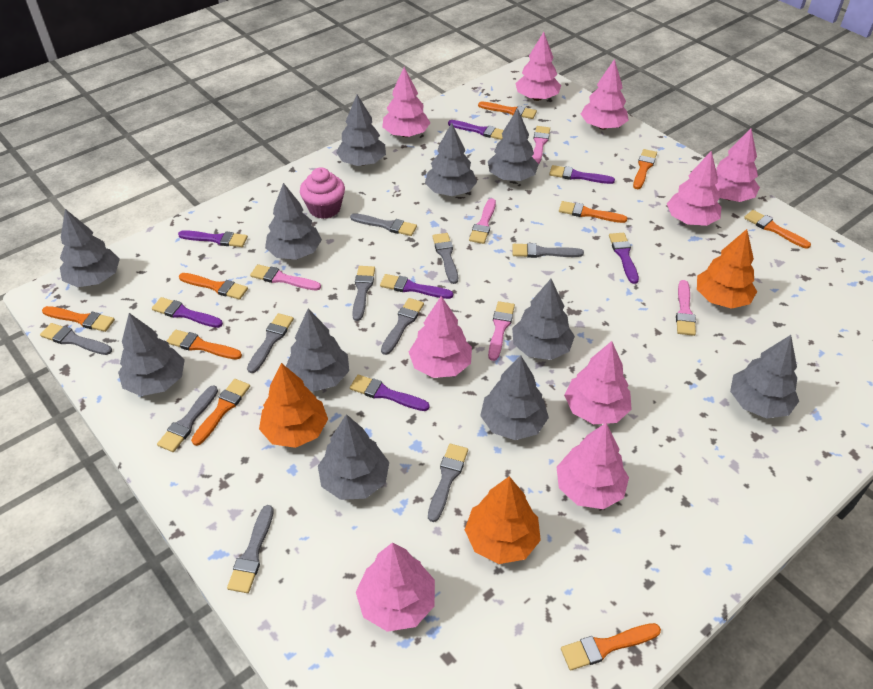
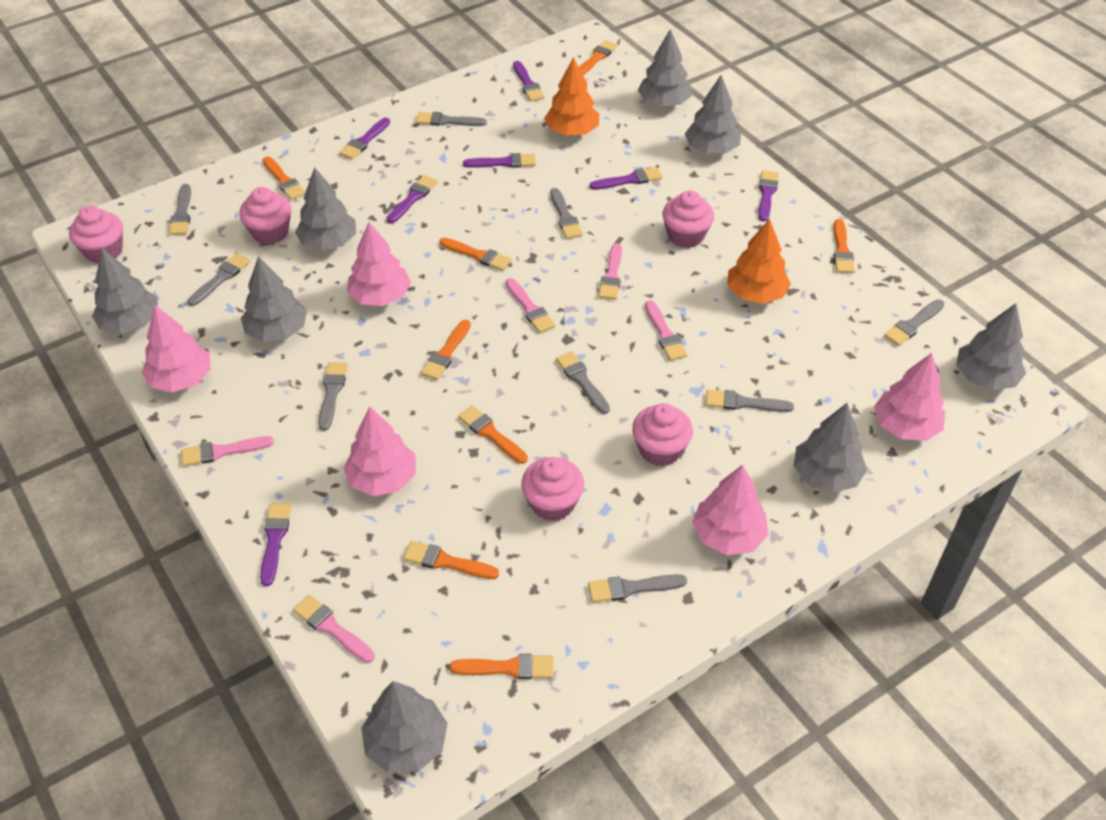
grey brush: 10 -> 9
grey tree: 11 -> 8
orange brush: 9 -> 8
orange tree: 3 -> 2
pink cupcake: 1 -> 5
pink tree: 9 -> 5

